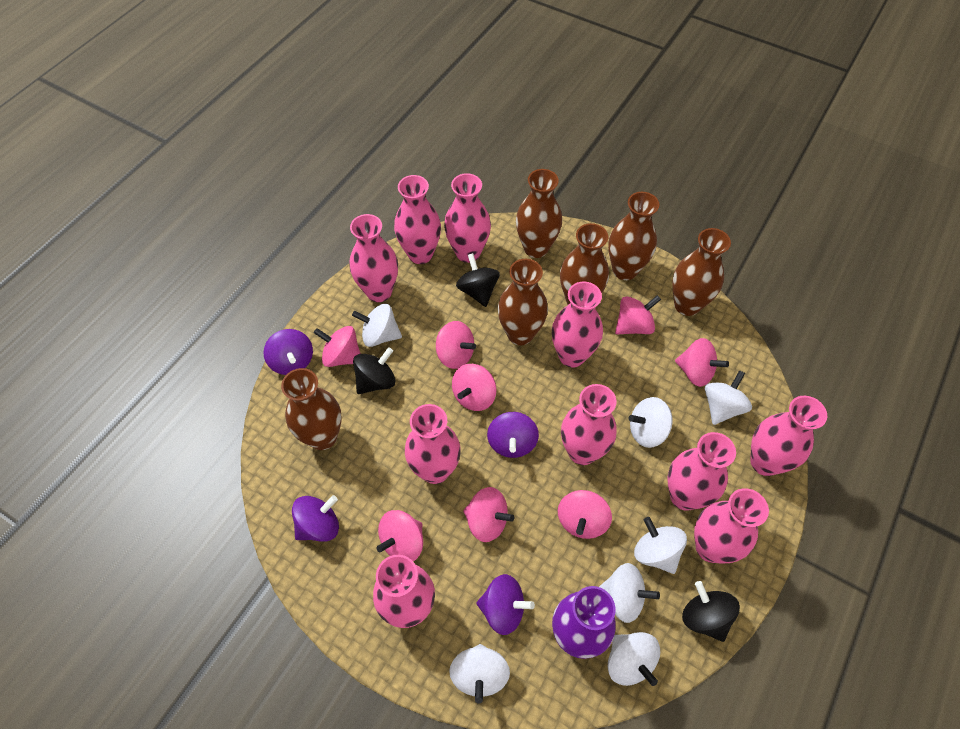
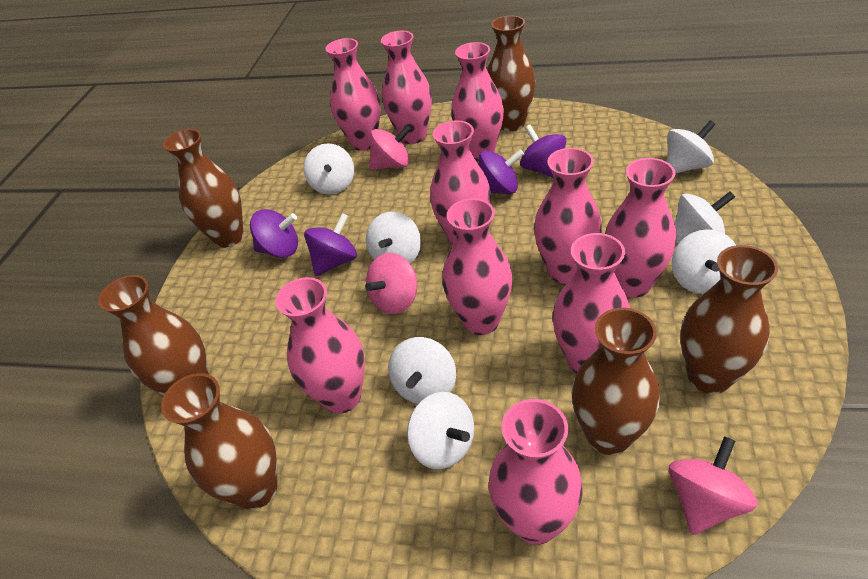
black spinning top: 3 -> 0
pink spinning top: 8 -> 3
purple vase: 1 -> 0

